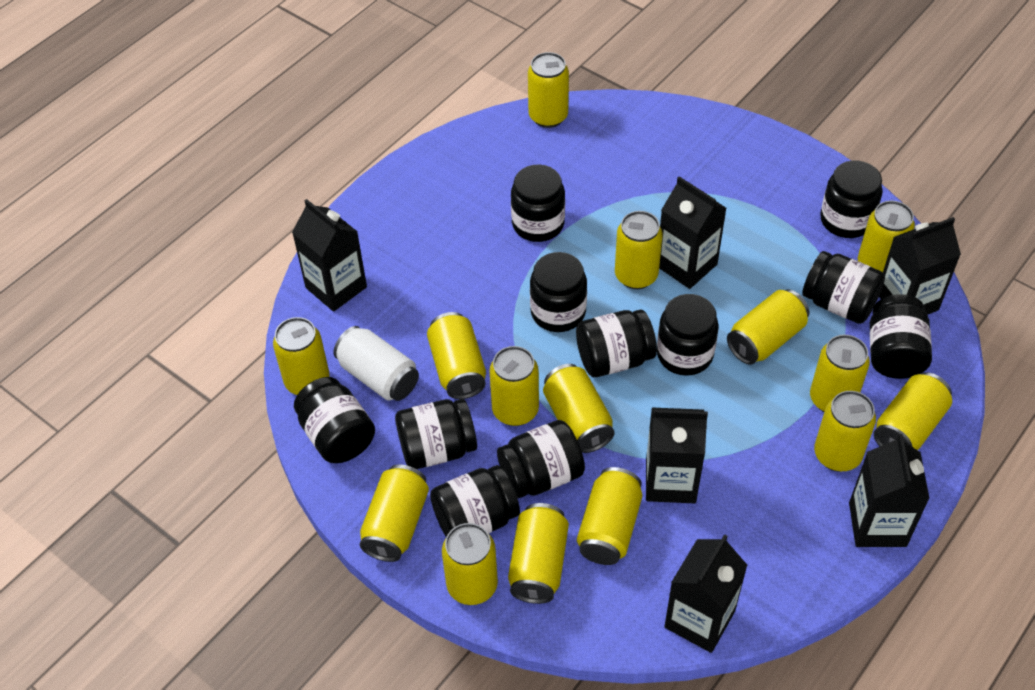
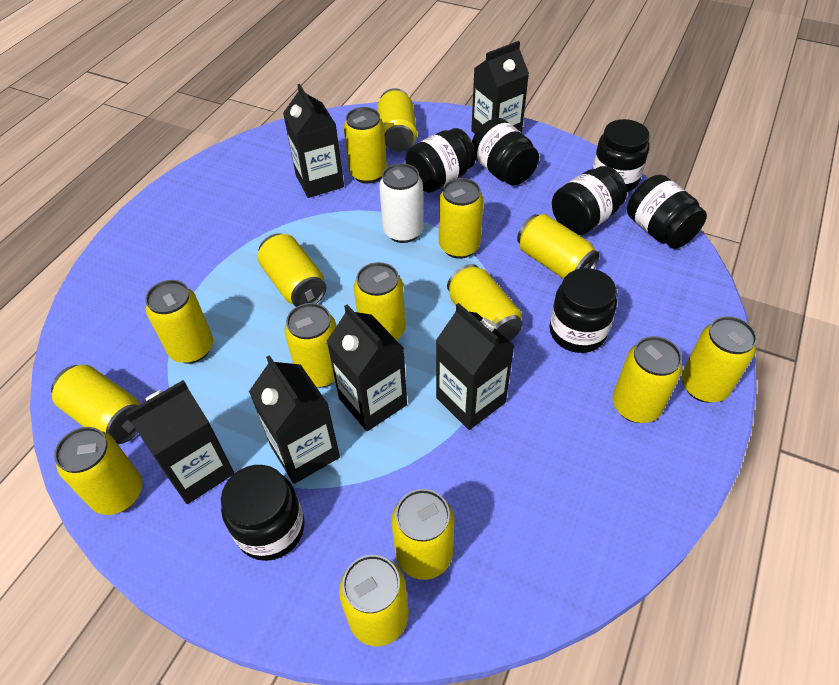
black jar: 11 -> 7

